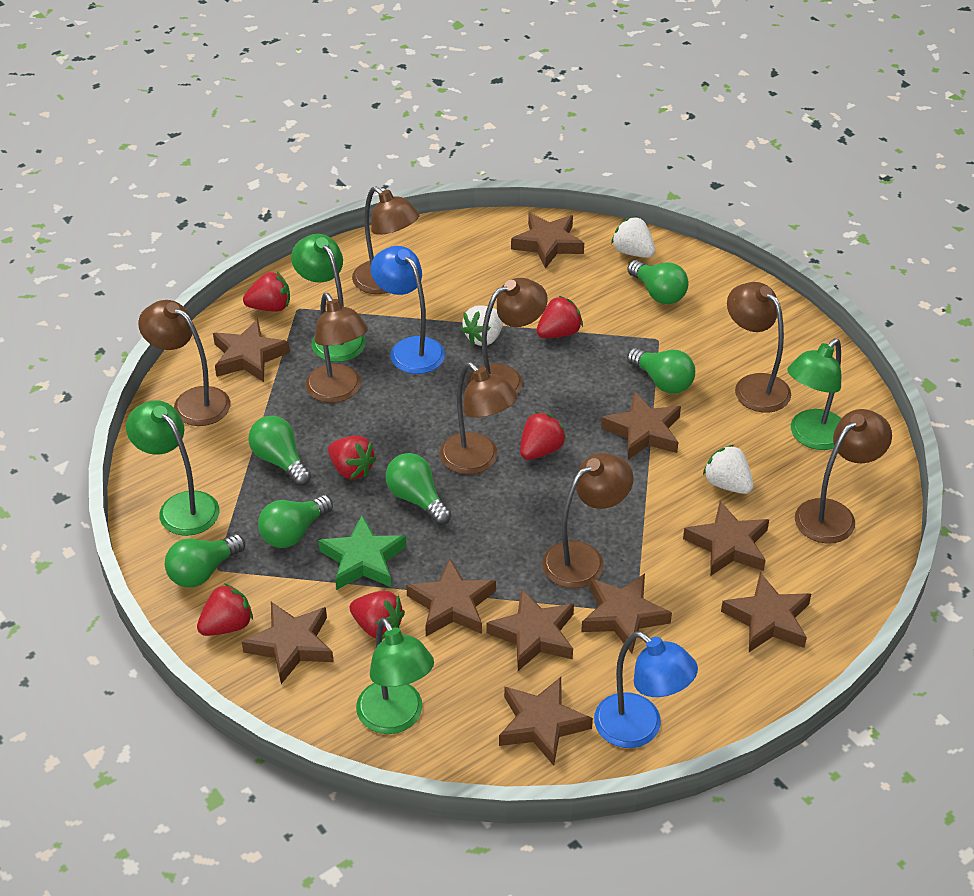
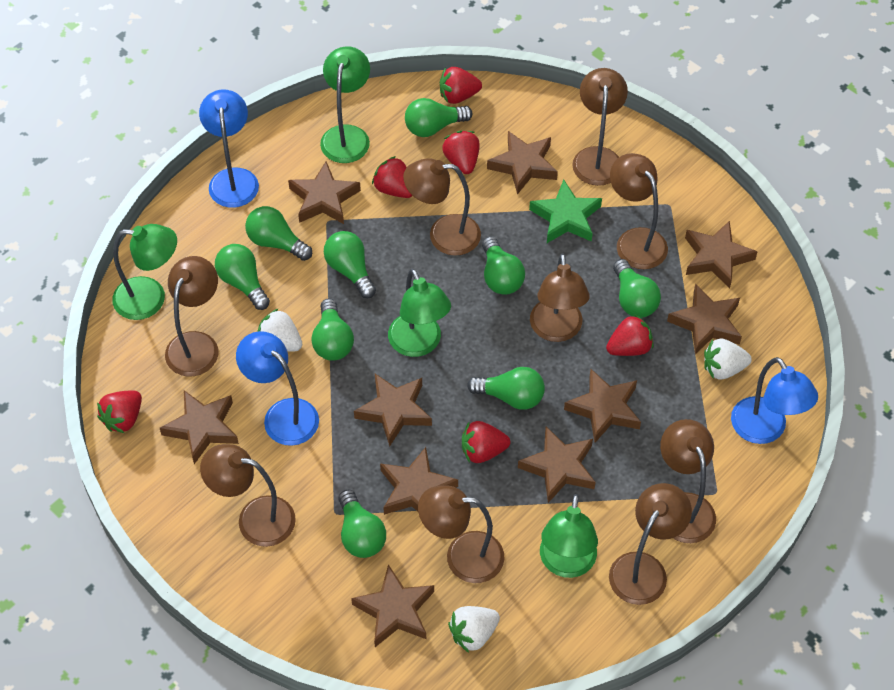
blue lamp: 2 -> 3
brown lamp: 8 -> 9
green light bulb: 6 -> 9

